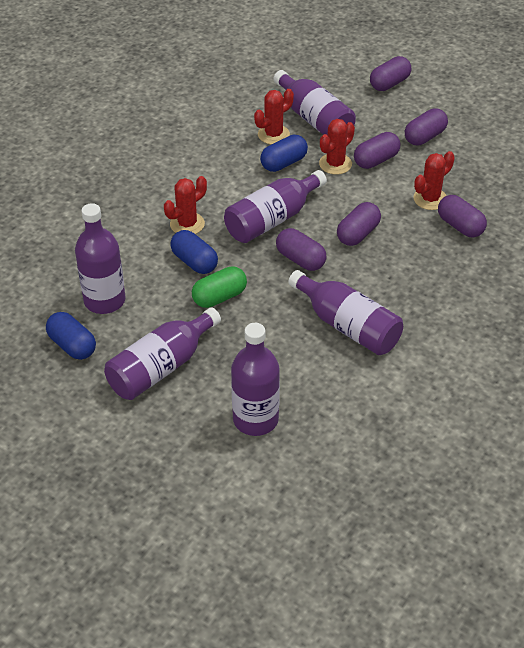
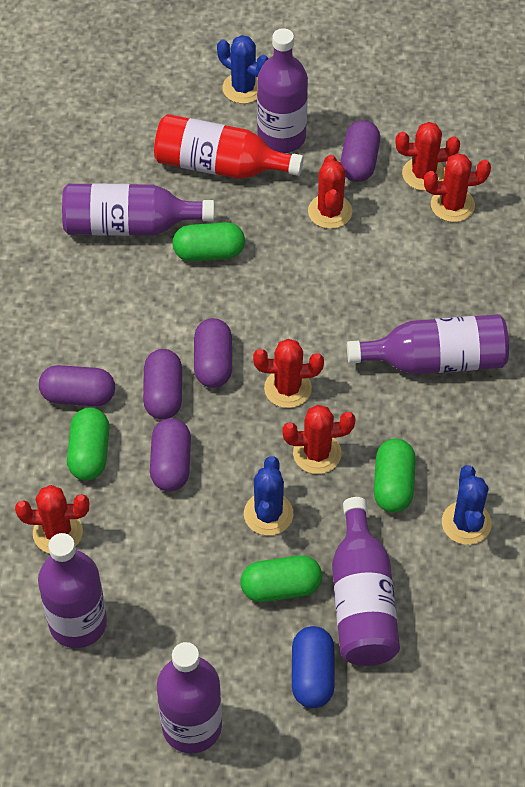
blue cactus: 0 -> 3
blue capsule: 3 -> 1
green capsule: 1 -> 4
purple capsule: 6 -> 5
red bottle: 0 -> 1
red cactus: 4 -> 6

